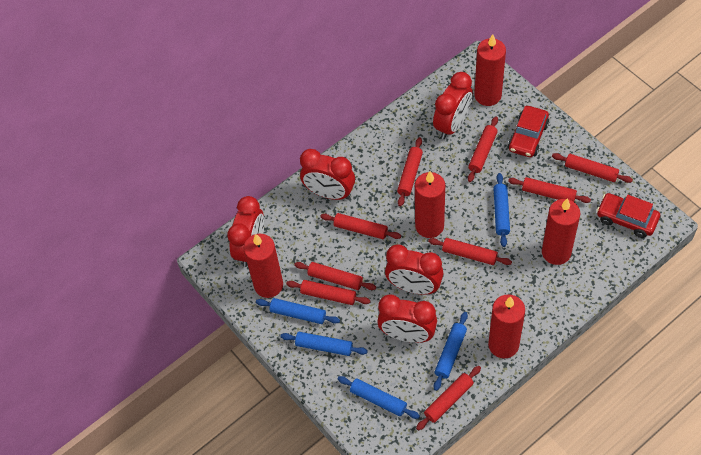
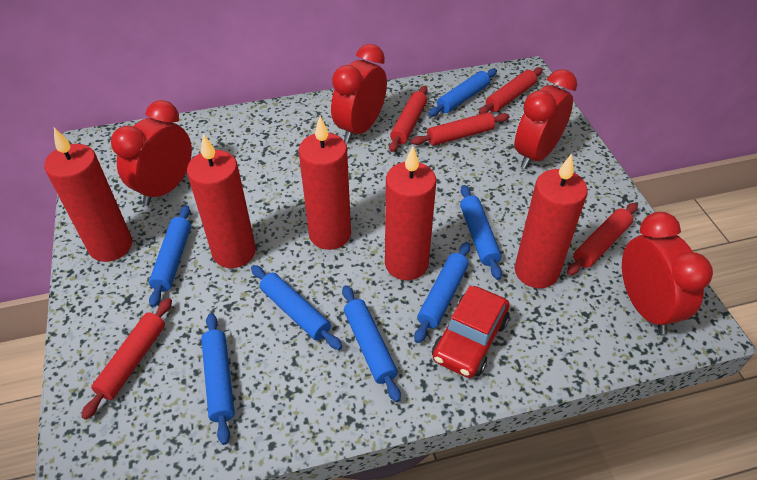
blue rolling pin: 5 -> 7
red car: 2 -> 1
red clock: 5 -> 4
red rolling pin: 9 -> 5

